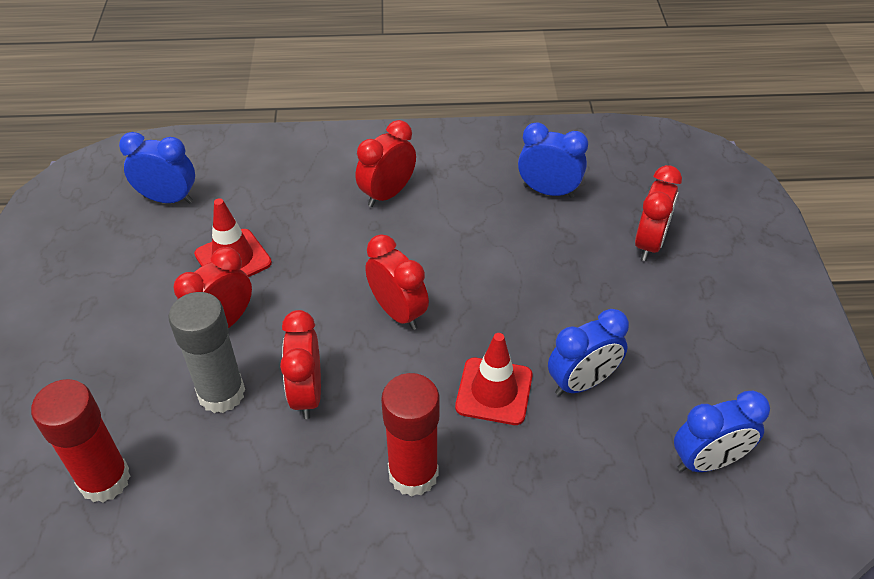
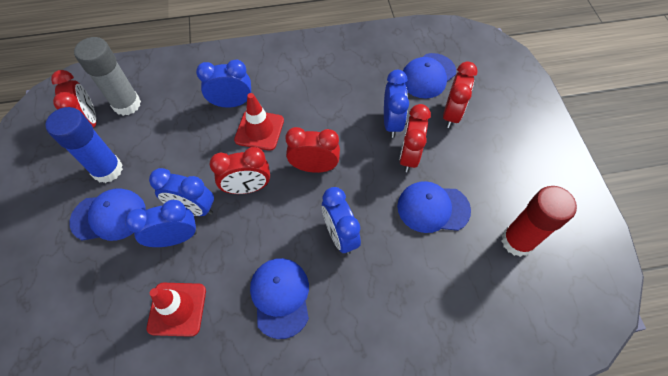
blue cap: 0 -> 4
blue clock: 4 -> 5
blue glue stick: 0 -> 1
red glue stick: 2 -> 1

